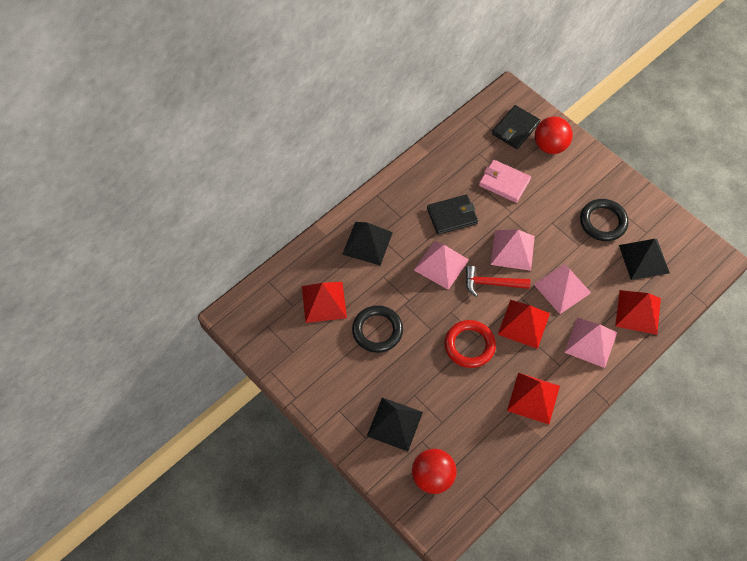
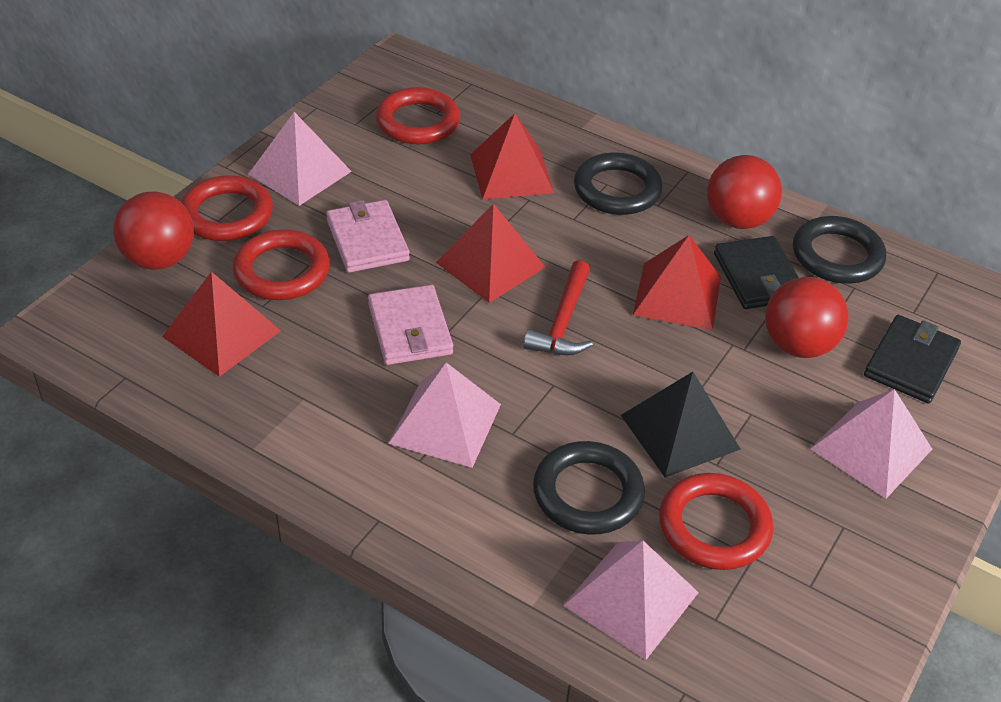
black pyramid: 3 -> 1
black ring: 2 -> 3
pink wallet: 1 -> 2
red ball: 2 -> 3
red ring: 1 -> 4

